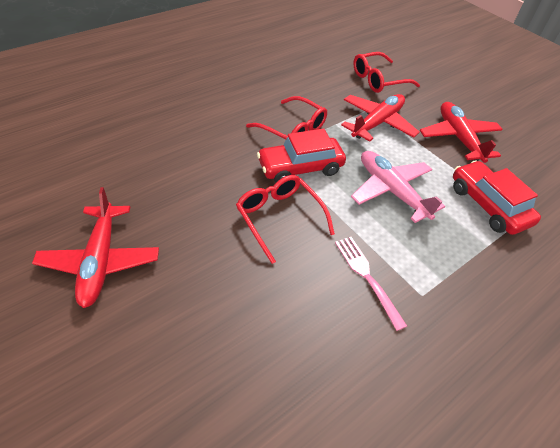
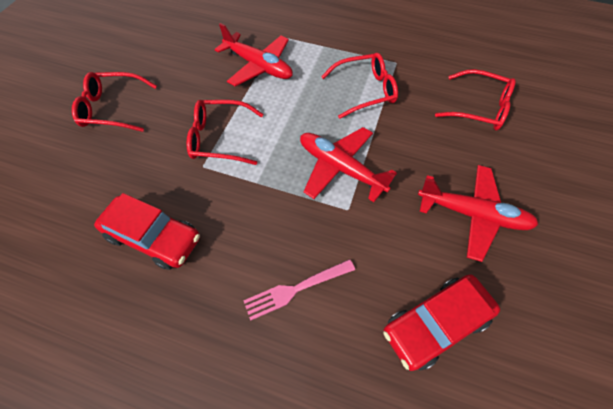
pink plane: 1 -> 0
red glasses: 3 -> 4

